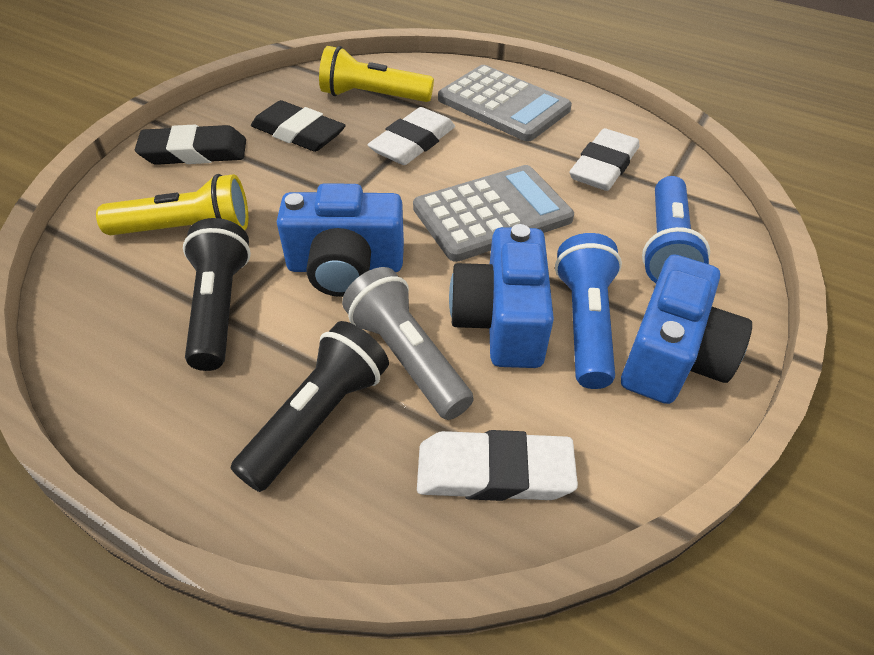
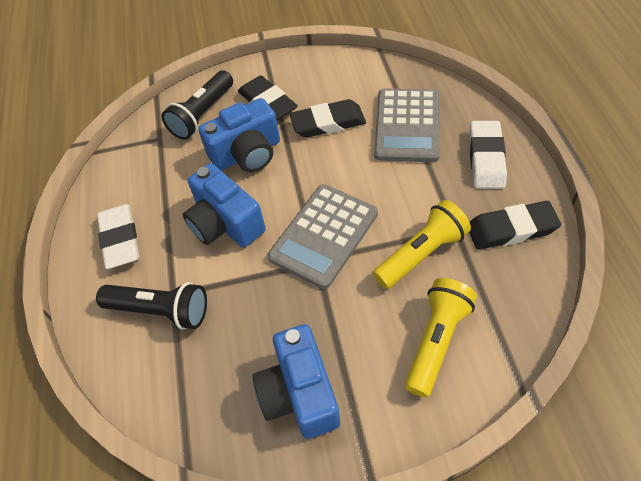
black eraser: 2 -> 3
blue flashlight: 2 -> 0
grey flashlight: 1 -> 0
white eraser: 3 -> 2

